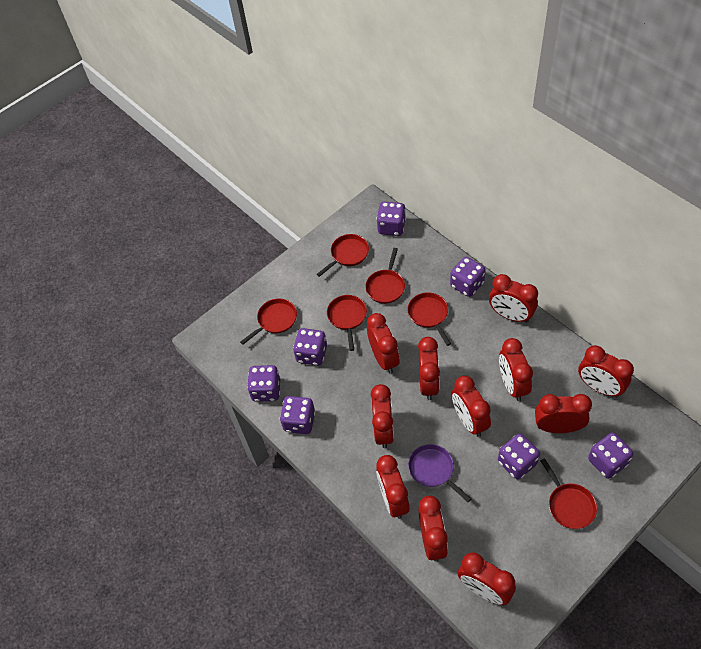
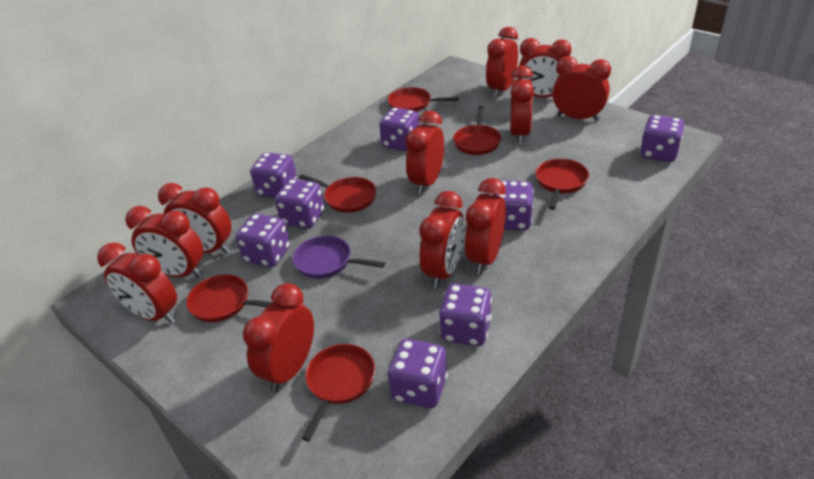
purple dice: 7 -> 8

